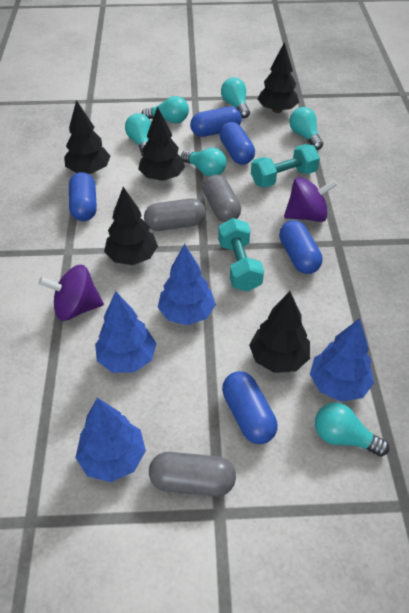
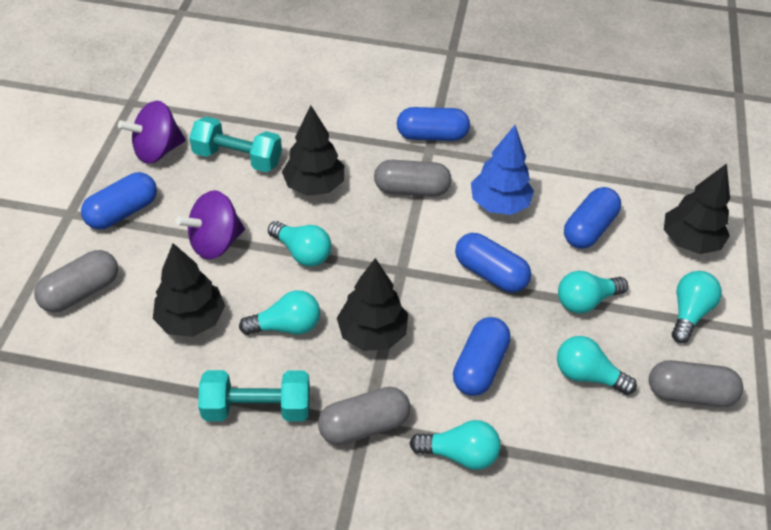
black tree: 5 -> 4
blue tree: 4 -> 1
grey capsule: 3 -> 4

